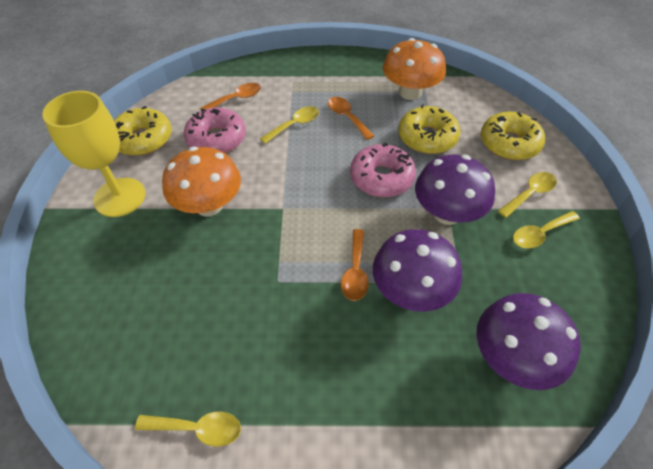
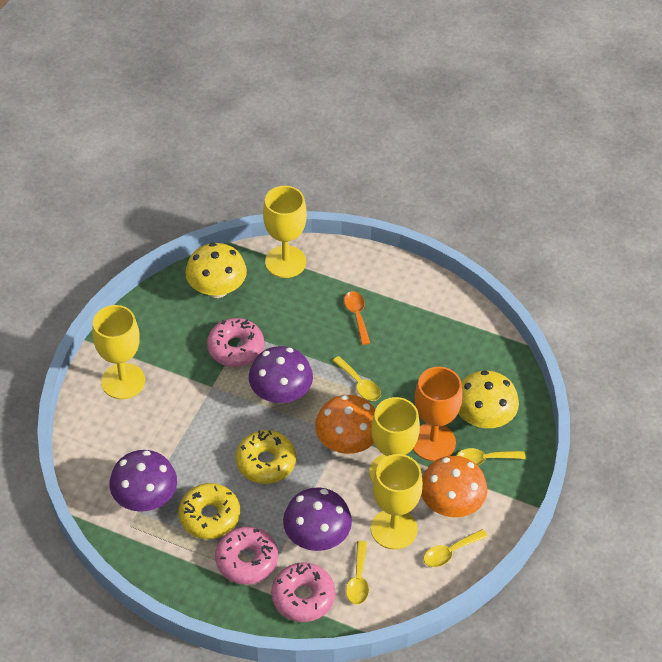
orange goblet: 0 -> 1
orange spoon: 3 -> 1
pink donut: 2 -> 3
yellow donut: 3 -> 2
yellow goblet: 1 -> 4
yellow mushroom: 0 -> 2

